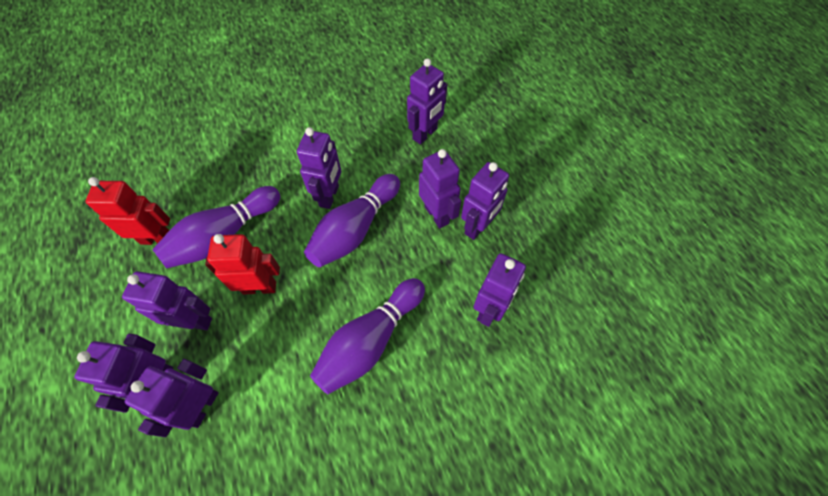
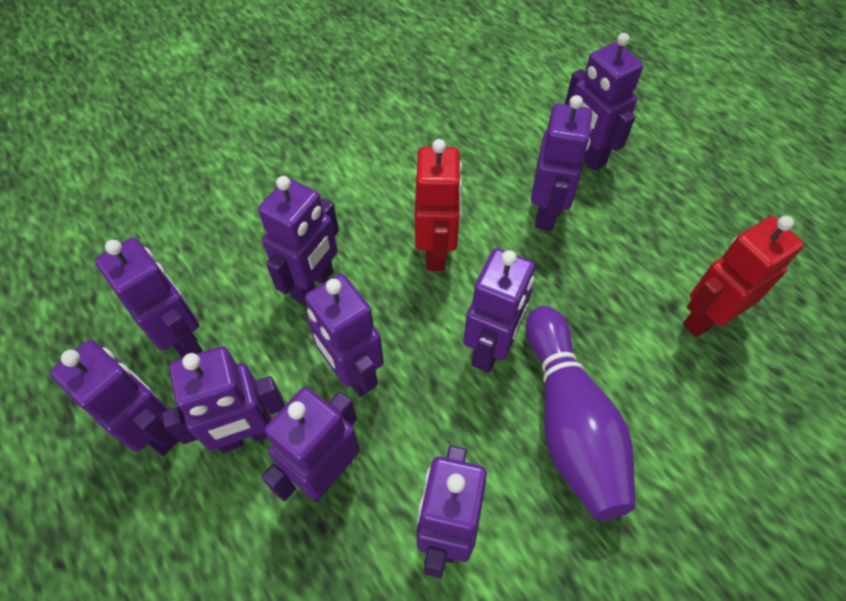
purple bowling pin: 3 -> 1
purple robot: 8 -> 10

